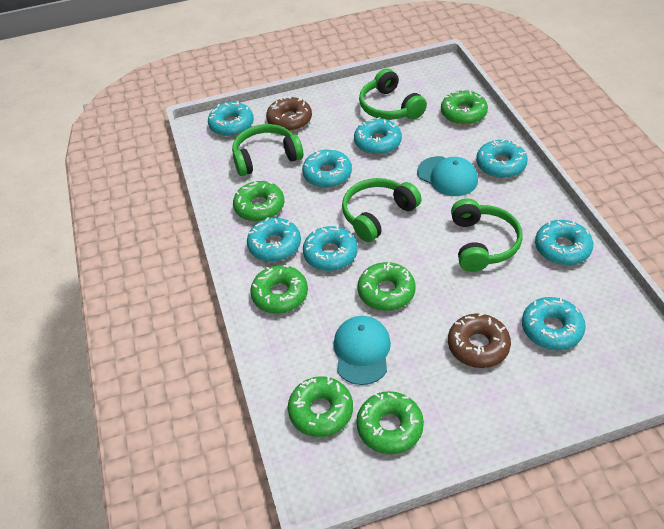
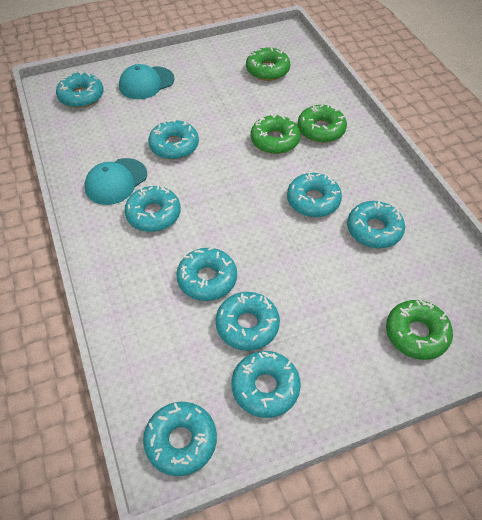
brown donut: 2 -> 0
green donut: 6 -> 4
green headphones: 4 -> 0
turquoise donut: 8 -> 9

